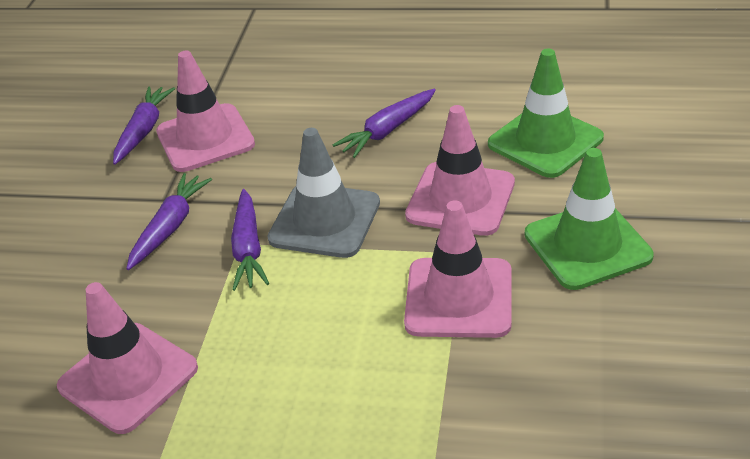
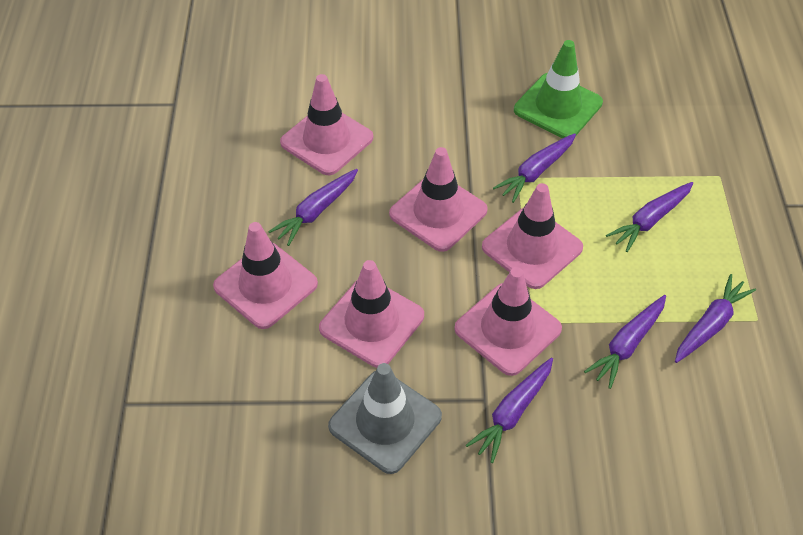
green traffic cone: 2 -> 1
pink traffic cone: 4 -> 6
purple carrot: 4 -> 6

